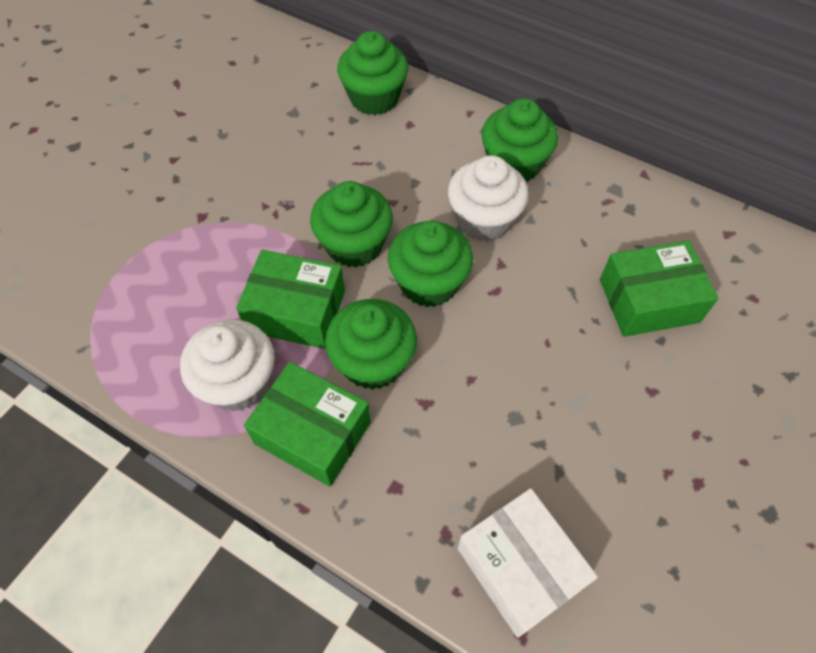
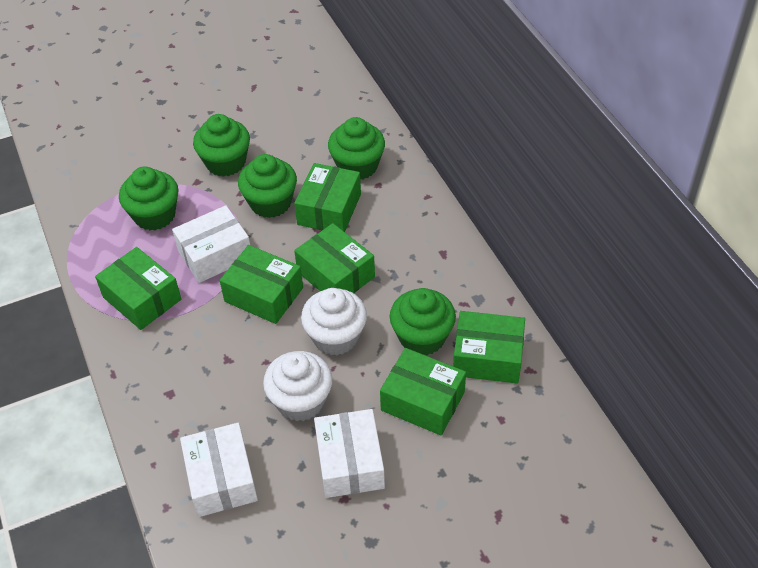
green box: 3 -> 6
white box: 1 -> 3

